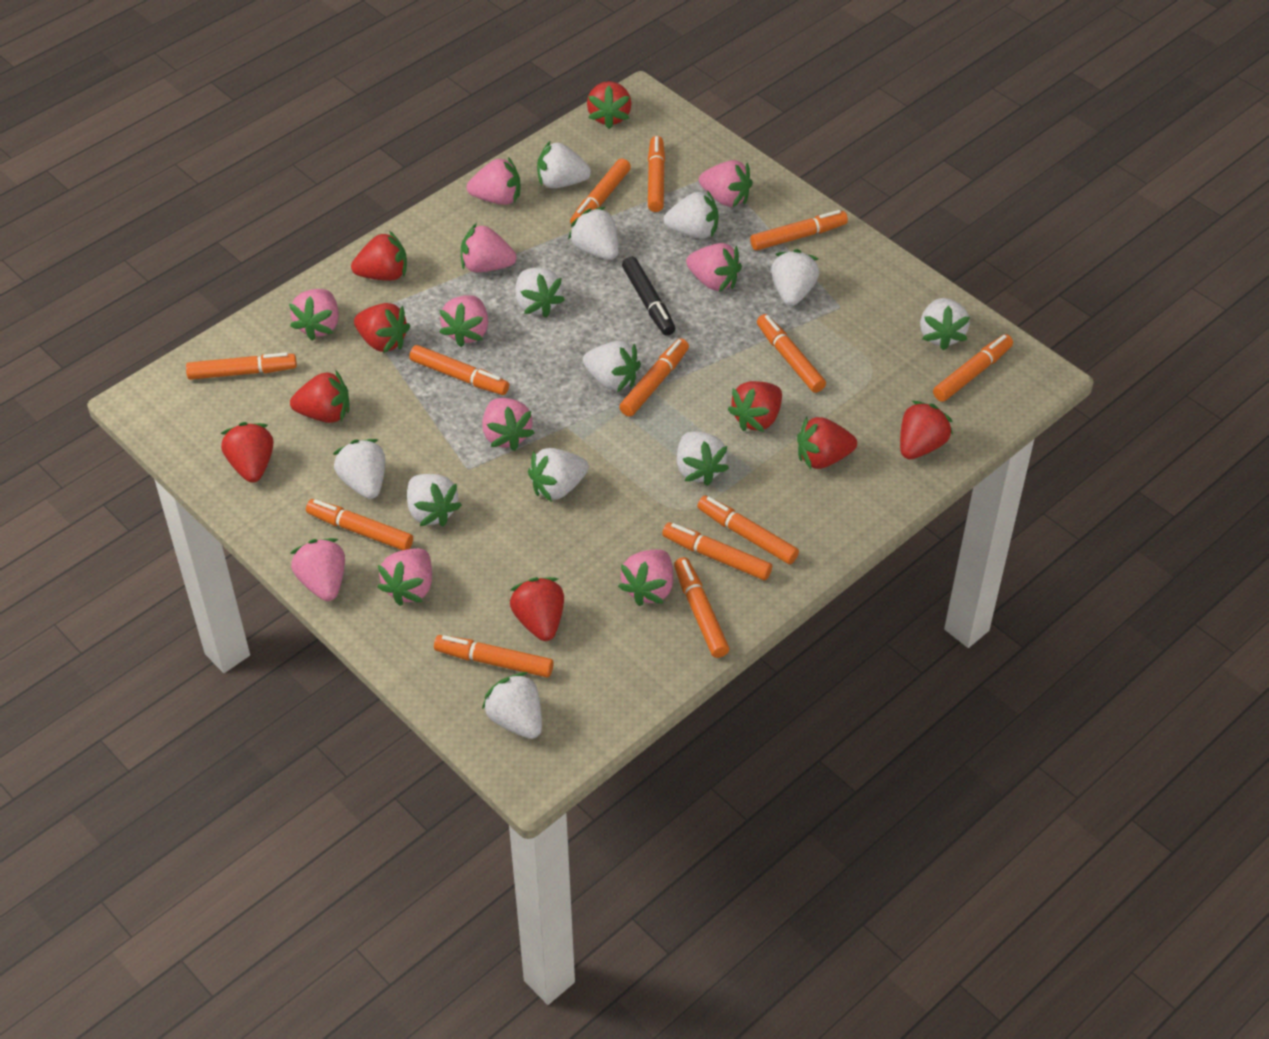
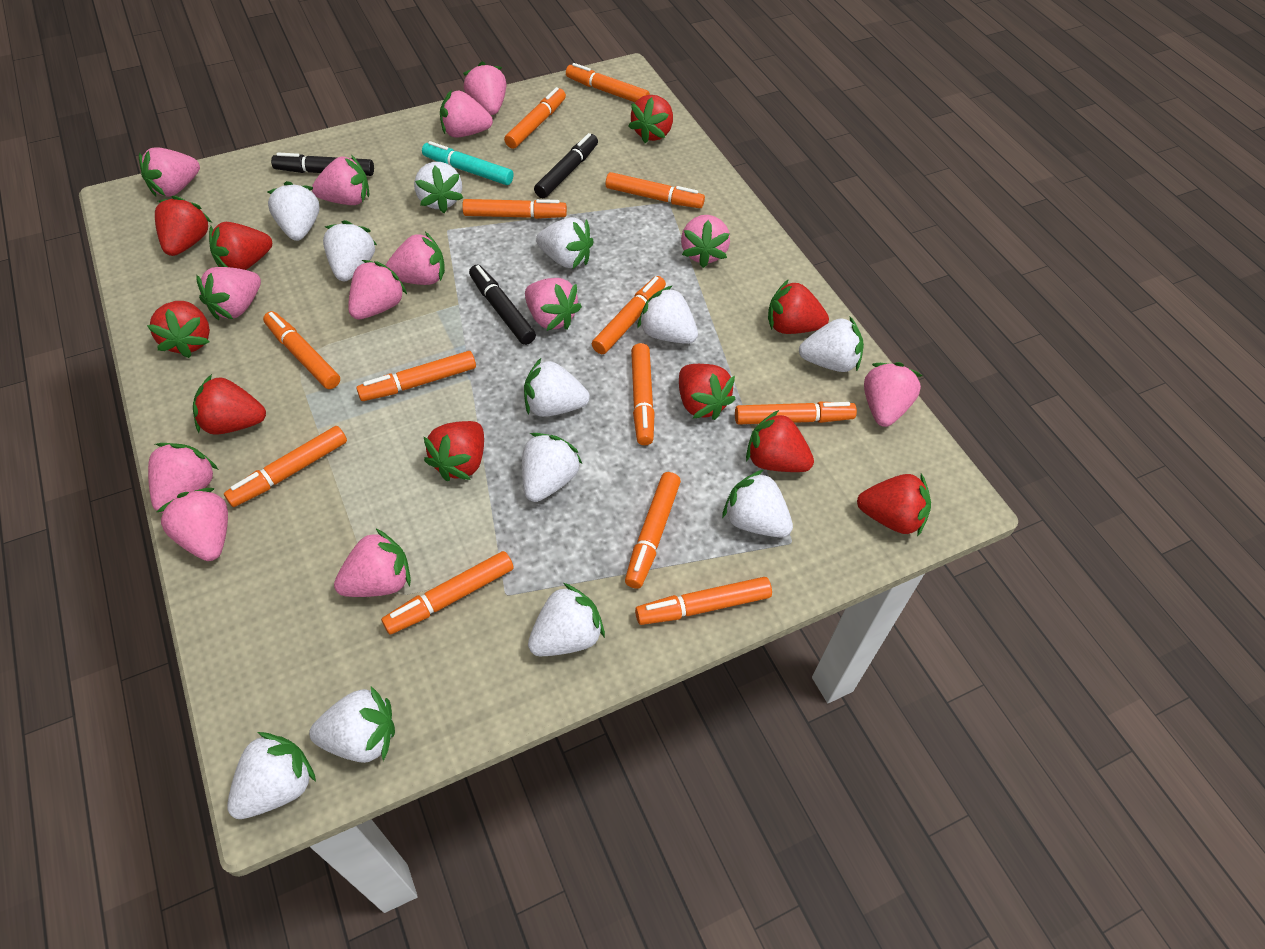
black marker: 1 -> 3
pink strawberry: 10 -> 13
red strawberry: 9 -> 10
turquoise marker: 0 -> 1

